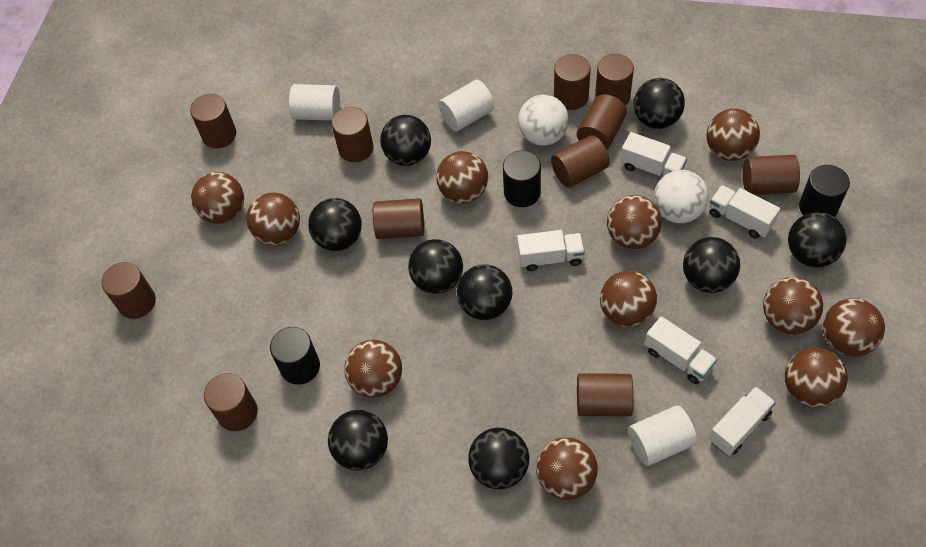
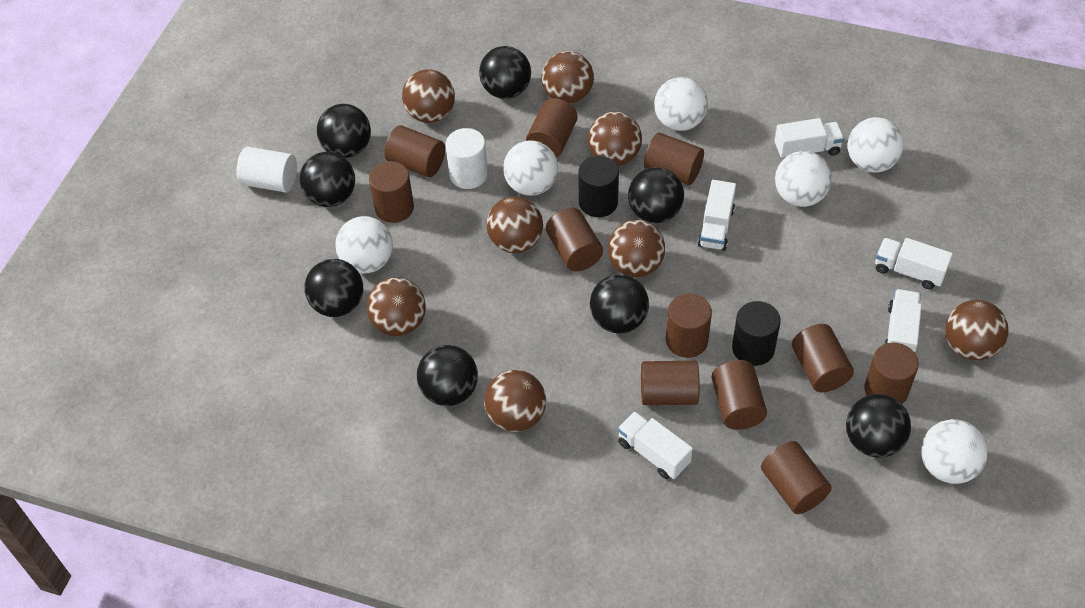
black ball: 9 -> 8
black cylinder: 3 -> 2
brown ball: 11 -> 8
white ball: 2 -> 6
white cylinder: 3 -> 2

